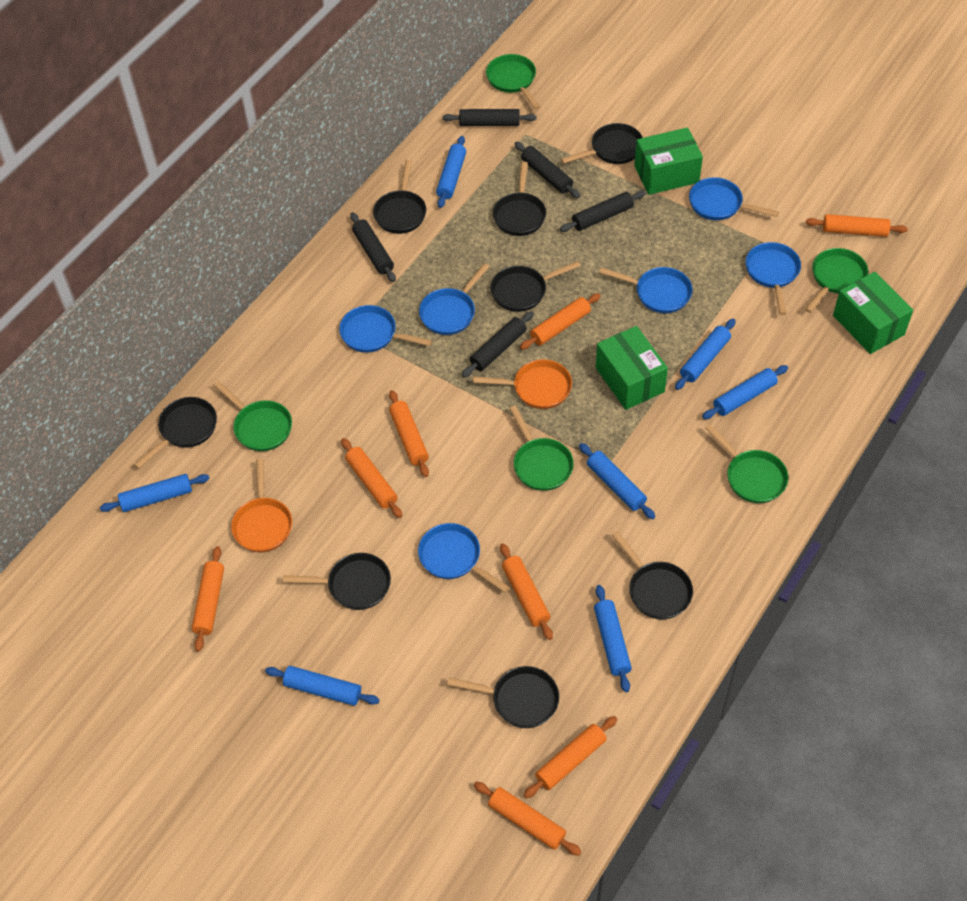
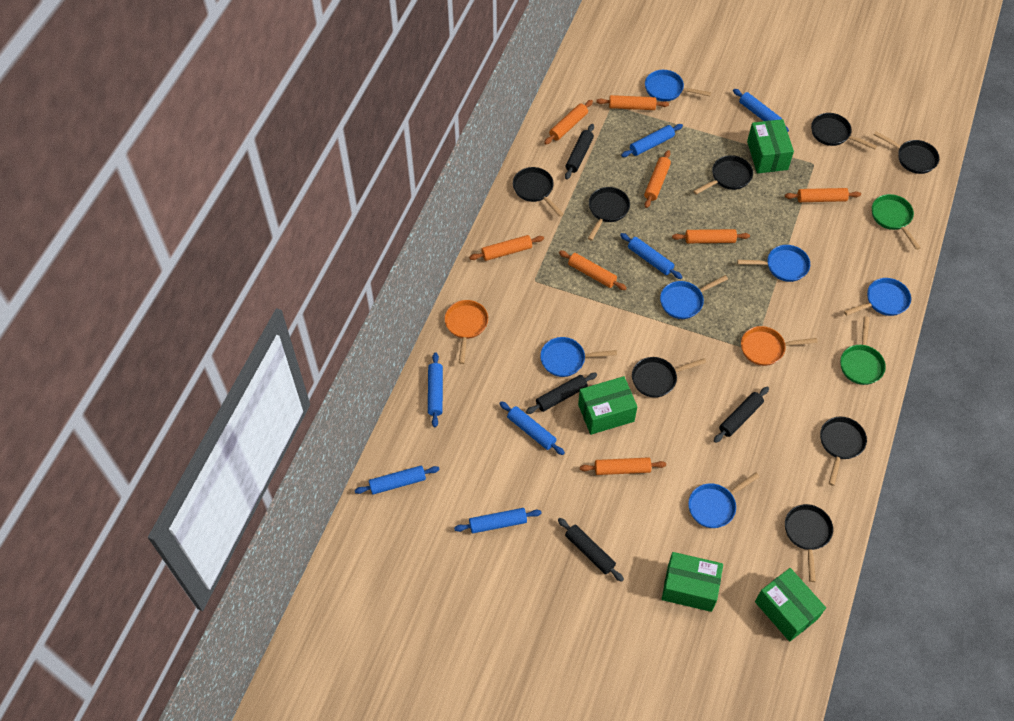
black rolling pin: 5 -> 4
green box: 3 -> 4
green pan: 5 -> 2

